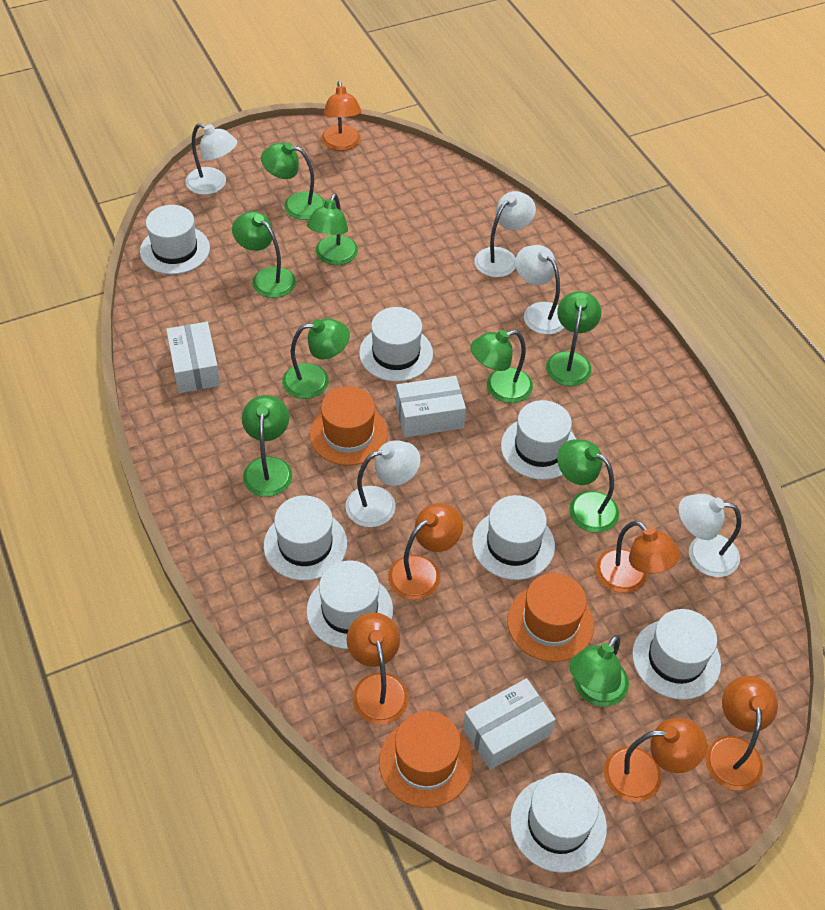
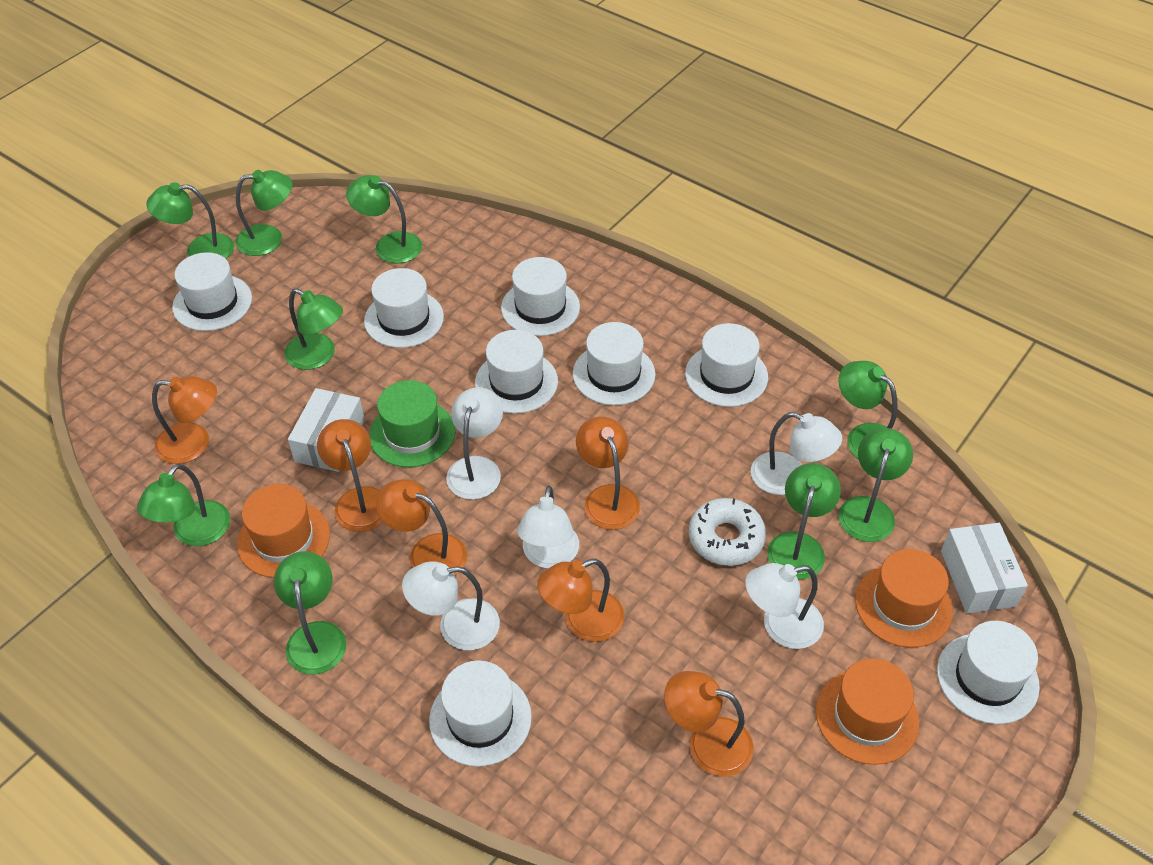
green hat: 0 -> 1
white box: 3 -> 2
white donut: 0 -> 1

